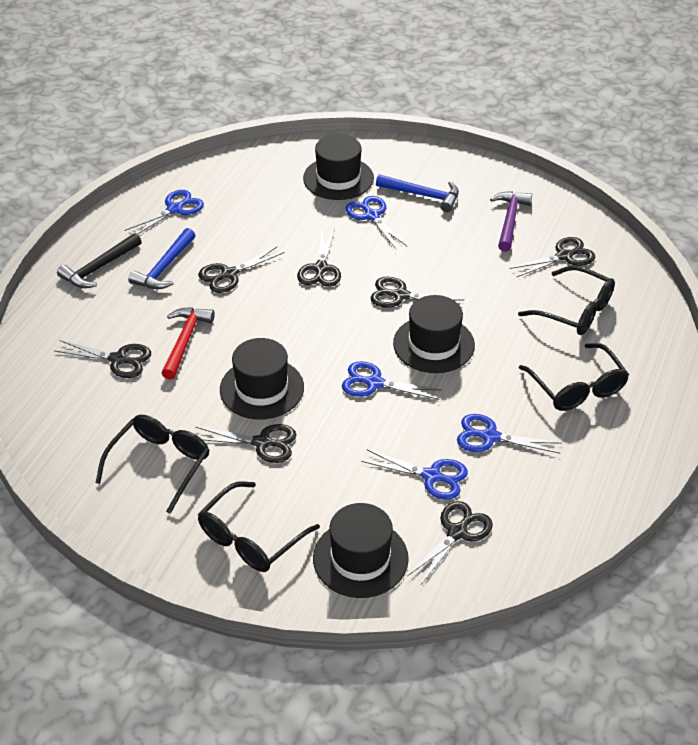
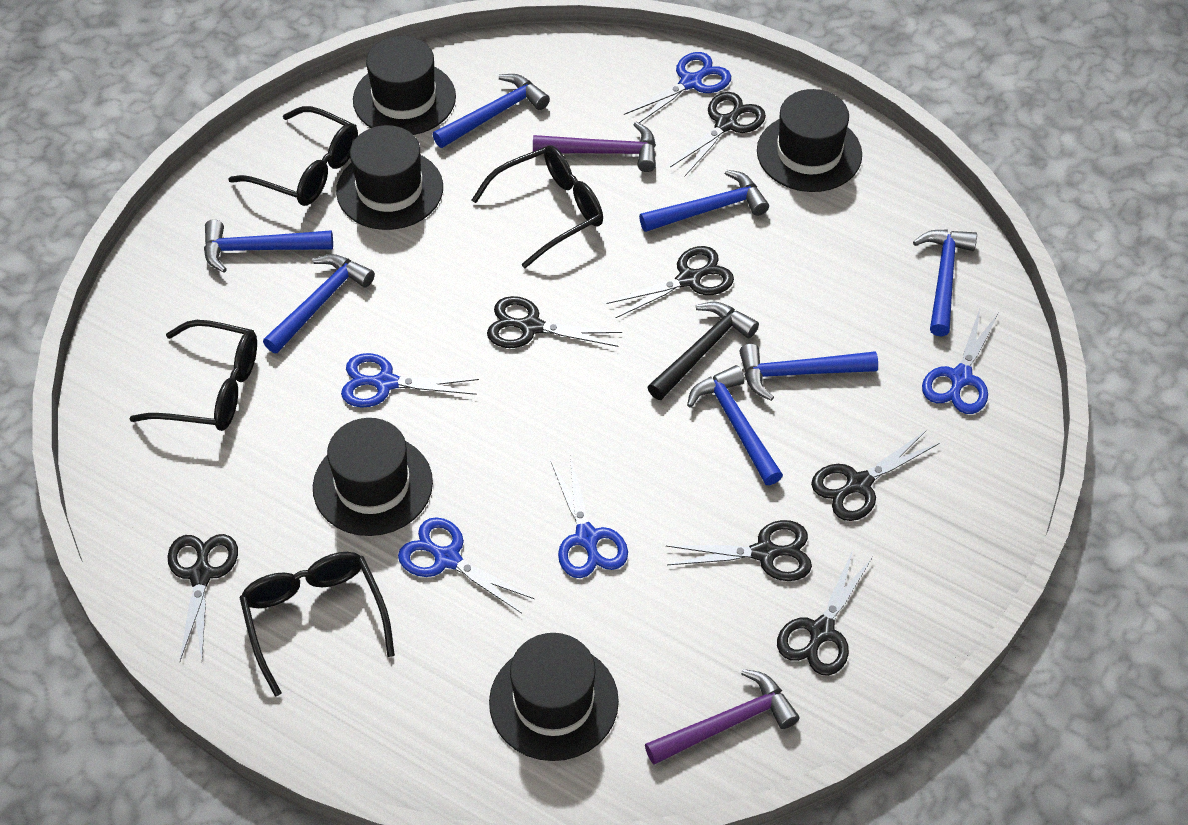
black hat: 4 -> 5
blue hammer: 2 -> 7
purple hammer: 1 -> 2
red hammer: 1 -> 0

